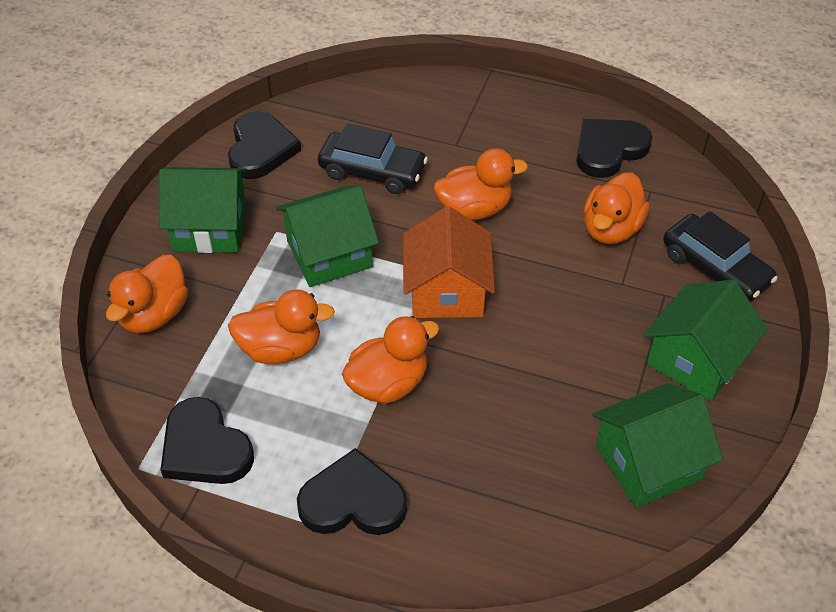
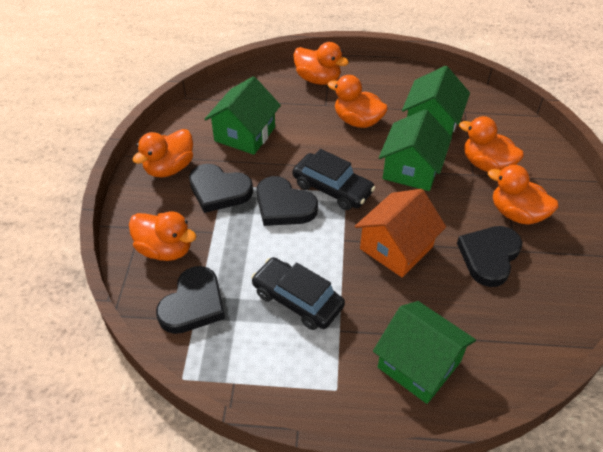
orange duck: 5 -> 6

